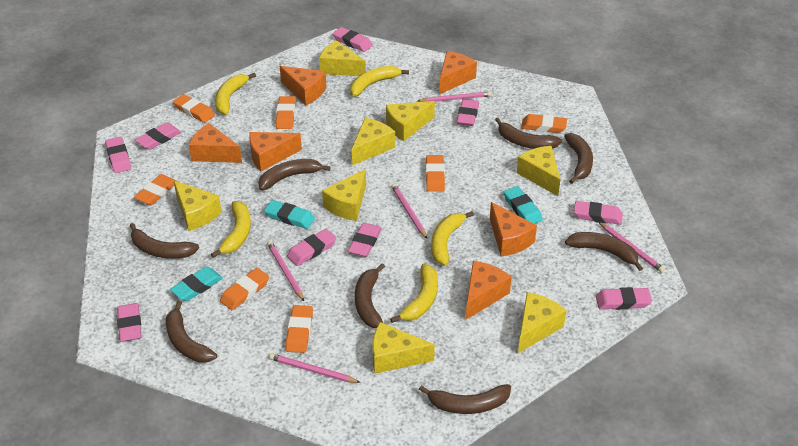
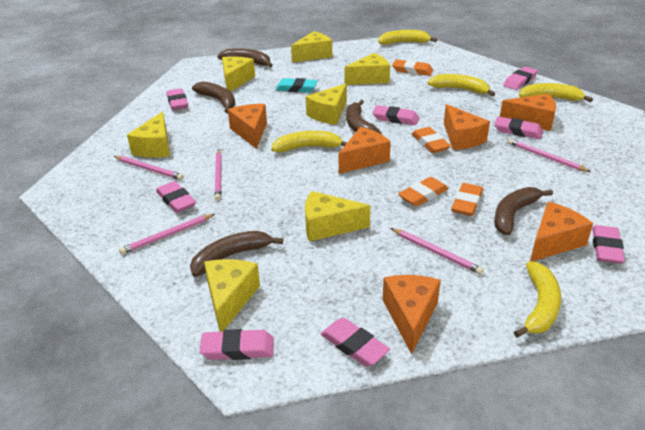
brown banana: 8 -> 5
orange eraser: 7 -> 4
pink eraser: 9 -> 8
turquoise eraser: 3 -> 1
yellow cheese: 8 -> 7

